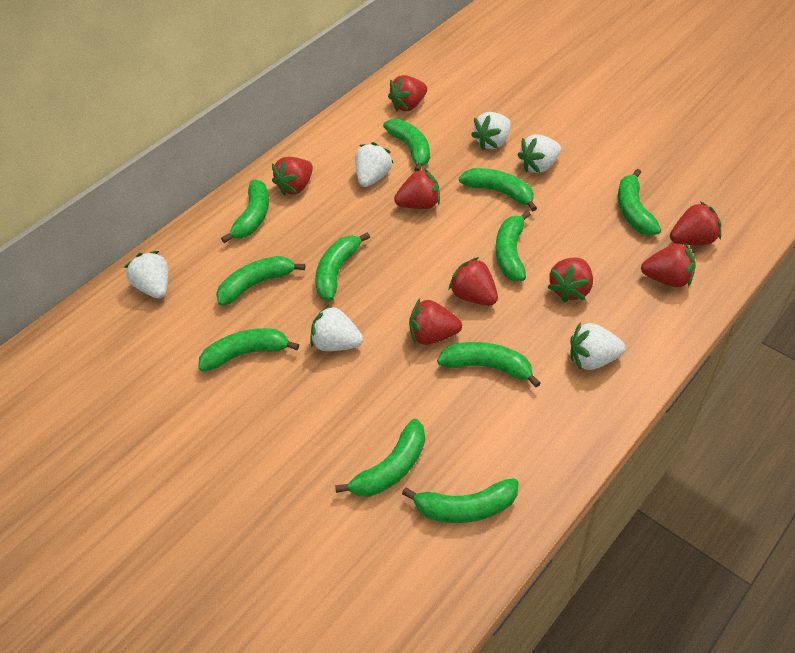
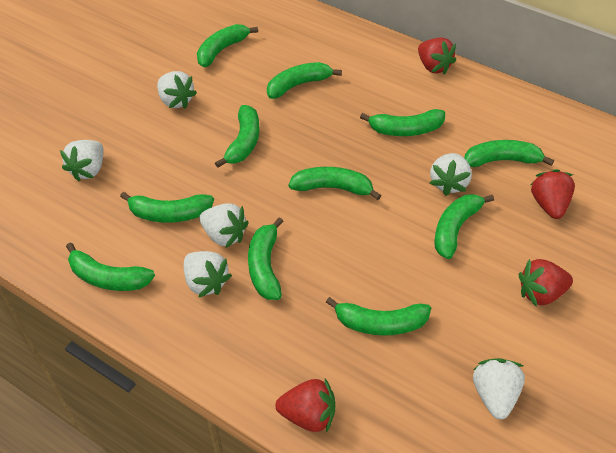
red strawberry: 8 -> 4

